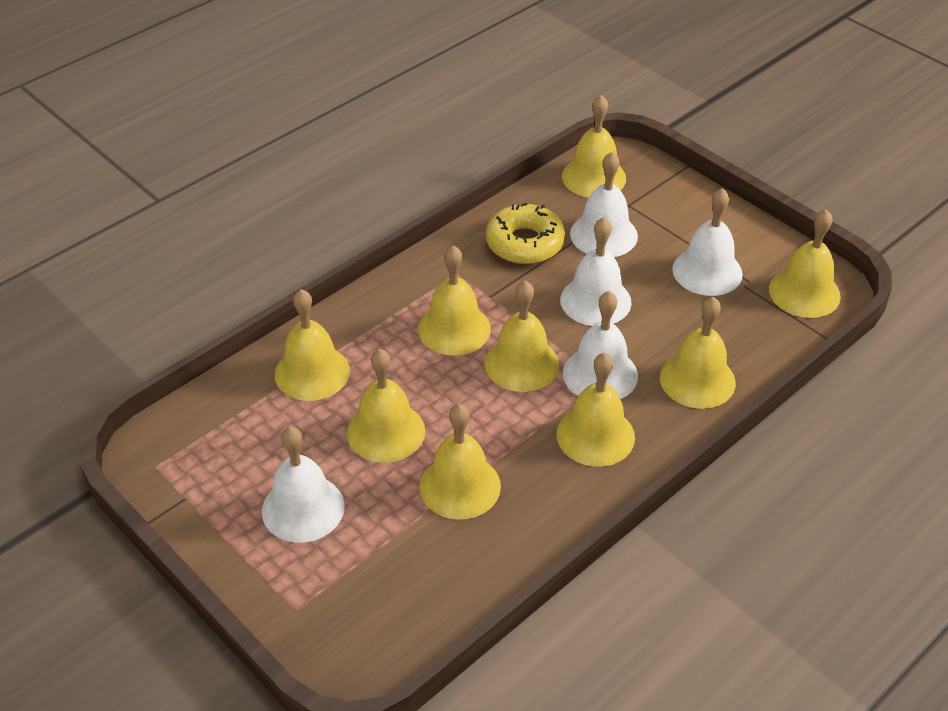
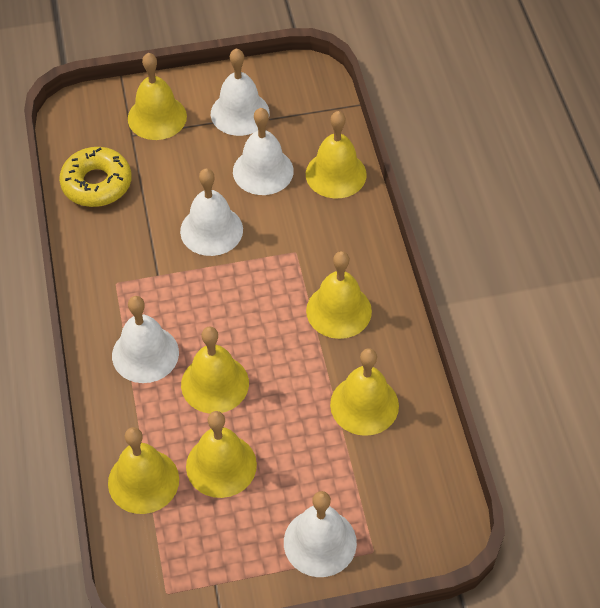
yellow bell: 9 -> 7

